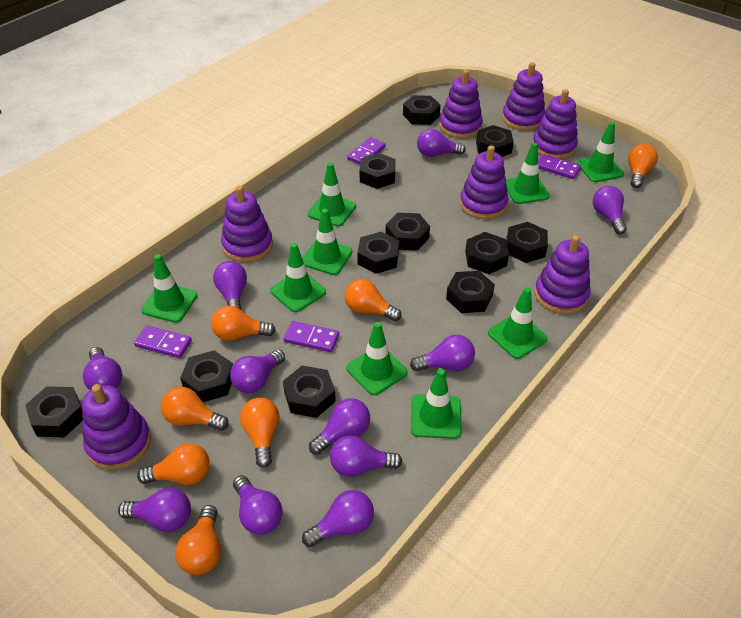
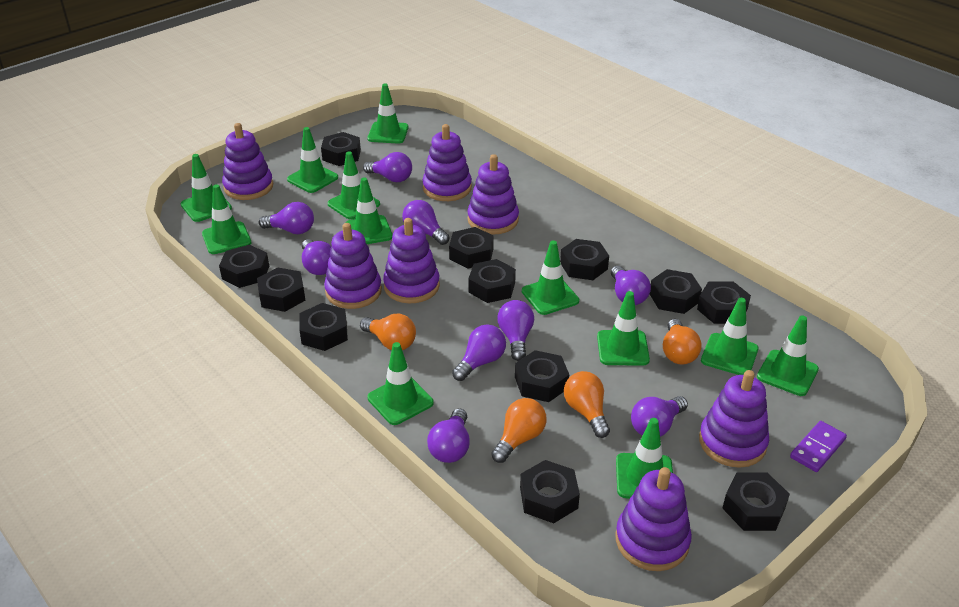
black nut: 11 -> 12
green traffic cone: 9 -> 12
orange light bulb: 7 -> 4
purple domino: 4 -> 1
purple light bulb: 11 -> 9

